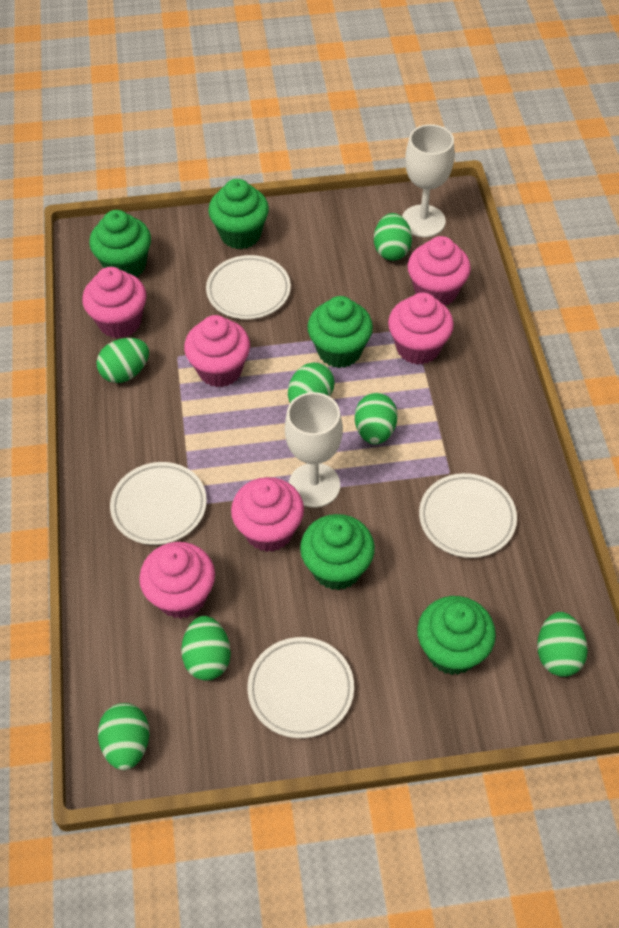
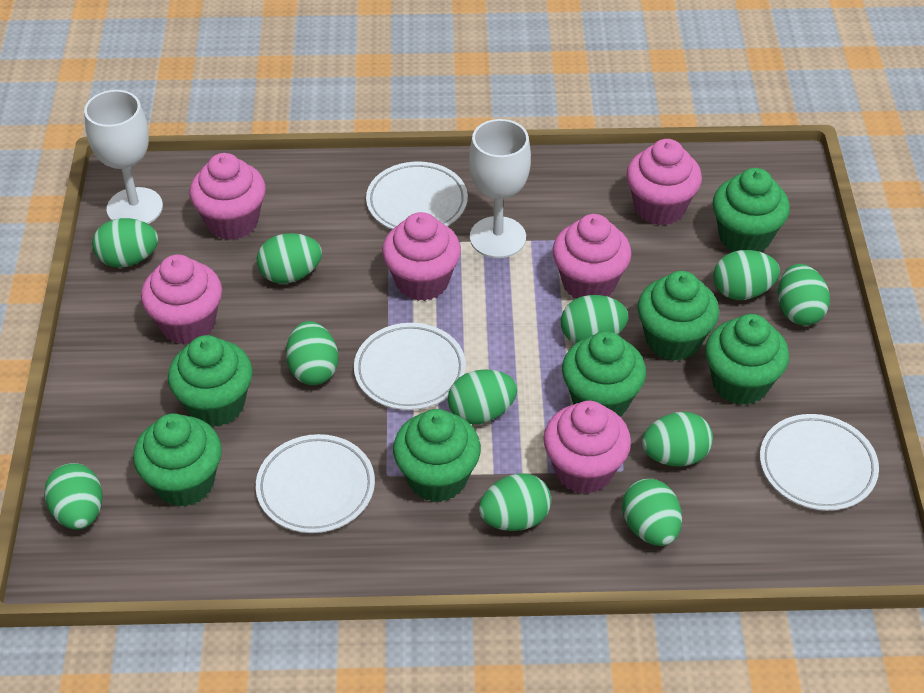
green cupcake: 5 -> 7
green egg: 7 -> 11

